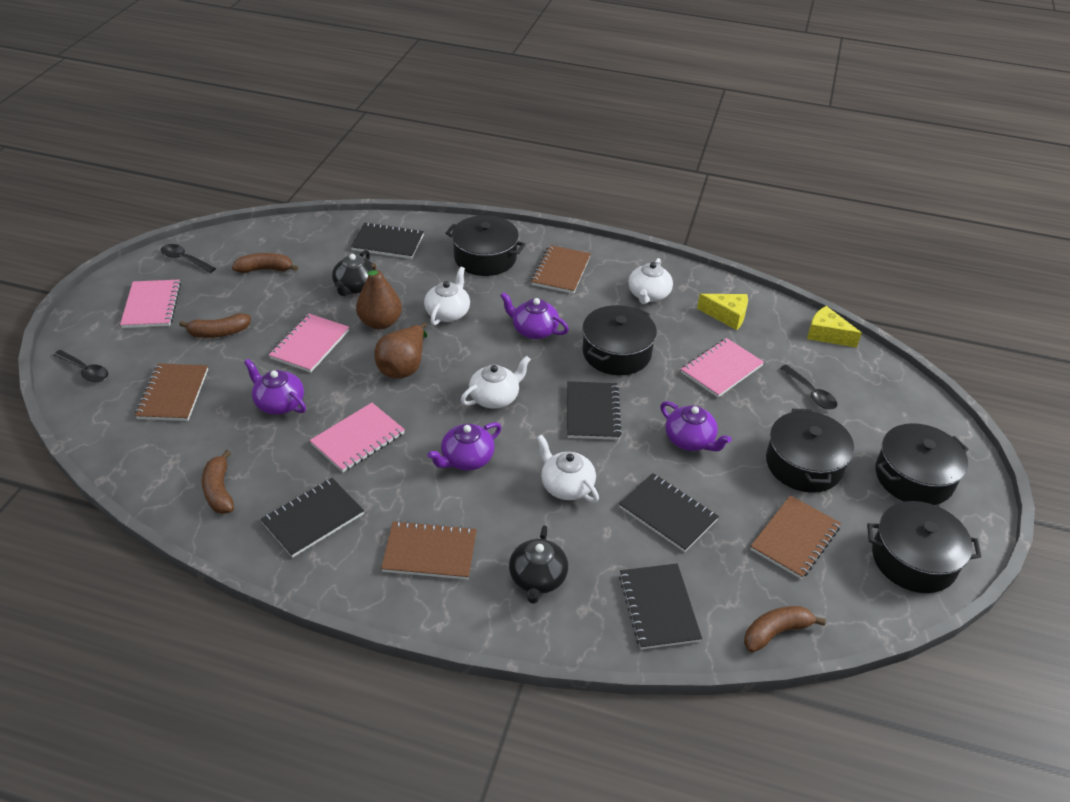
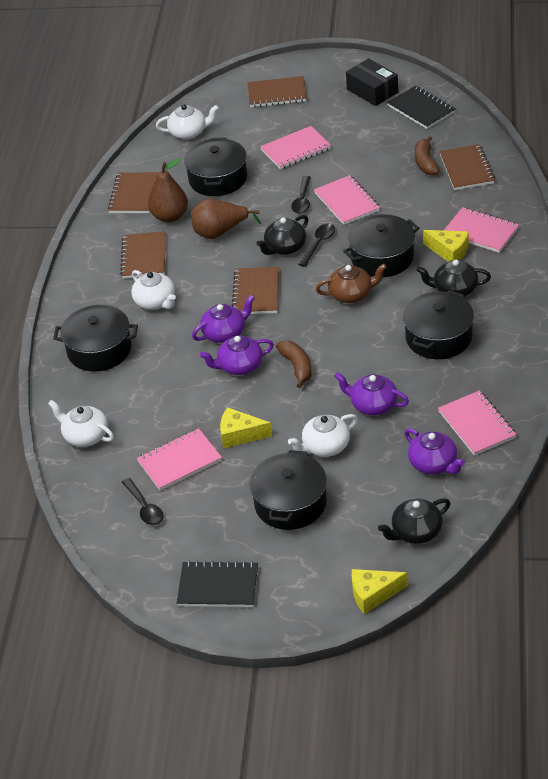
black box: 0 -> 1
black notebook: 5 -> 2
black teapot: 2 -> 3
brown banana: 4 -> 2
brown notebook: 4 -> 5
brown teapot: 0 -> 1
pink notebook: 4 -> 5
yellow cheese: 2 -> 3

